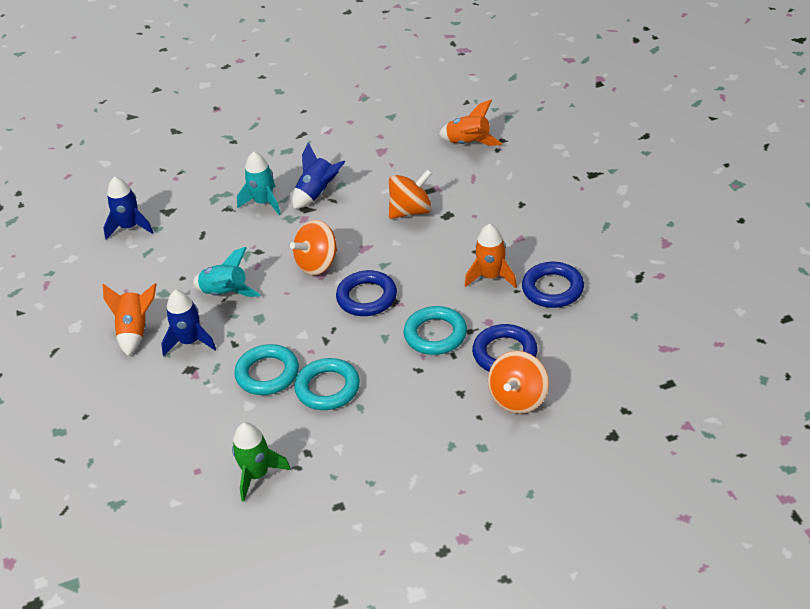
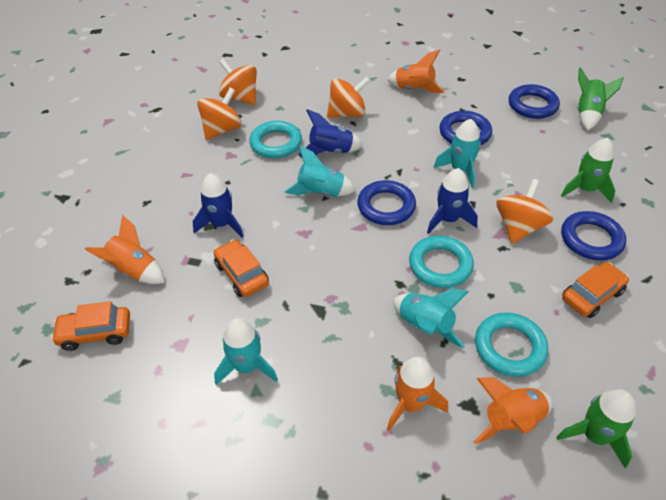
blue ring: 3 -> 4
green rocket: 1 -> 3
orange car: 0 -> 3
orange rocket: 3 -> 4
orange spinning top: 3 -> 4
turquoise rocket: 2 -> 4

